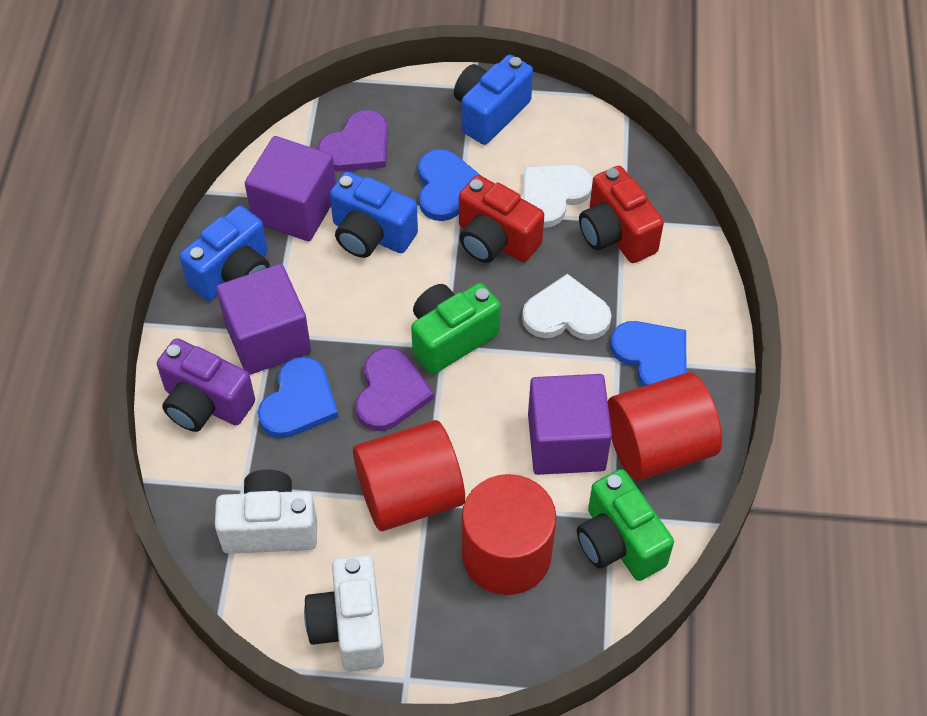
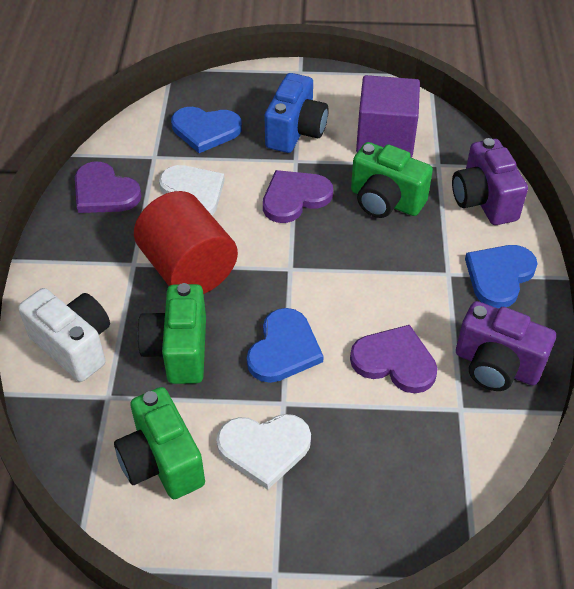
blue camera: 3 -> 1
green camera: 2 -> 3
purple camera: 1 -> 2
purple cube: 3 -> 1
purple heart: 2 -> 3
red camera: 2 -> 0
red cylinder: 3 -> 1
white camera: 2 -> 1

